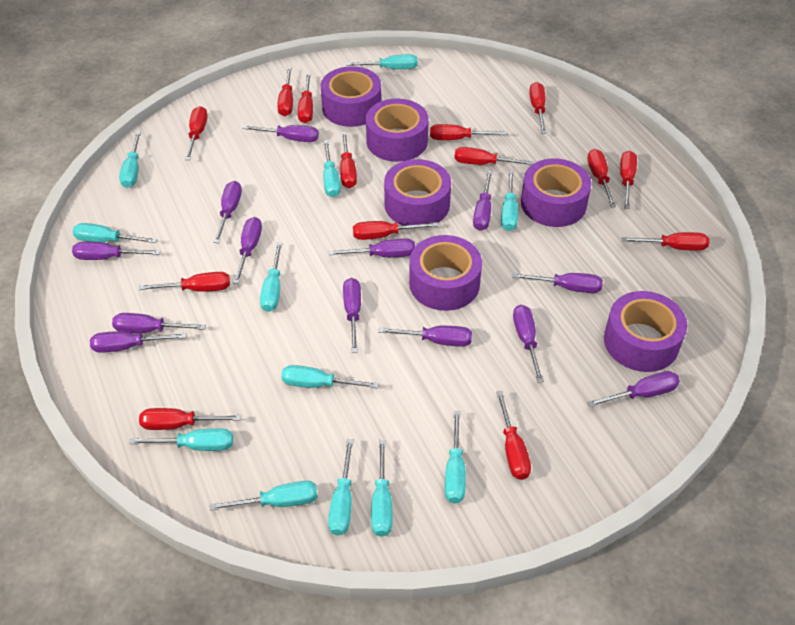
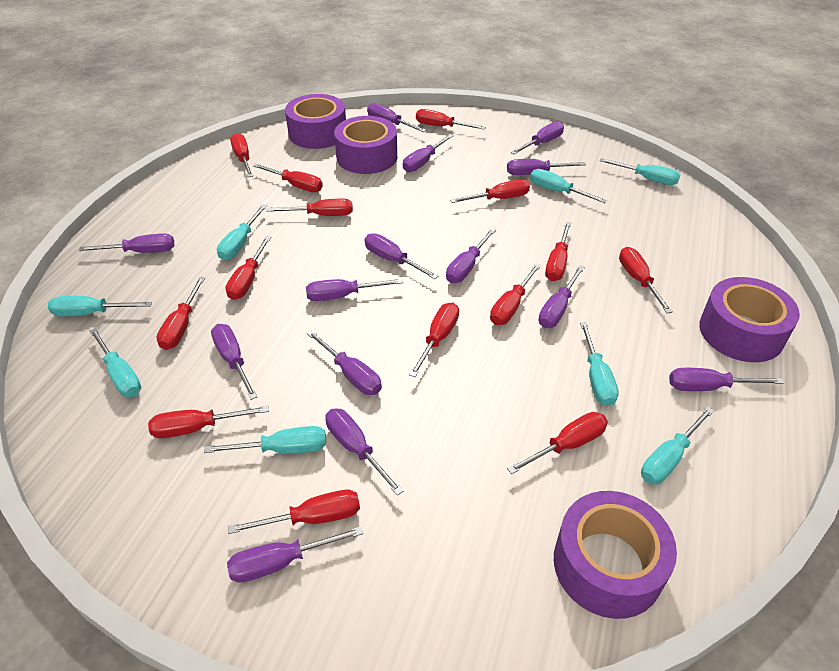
purple screwdriver: 13 -> 14
purple tape: 6 -> 4
turquoise screwdriver: 12 -> 8

